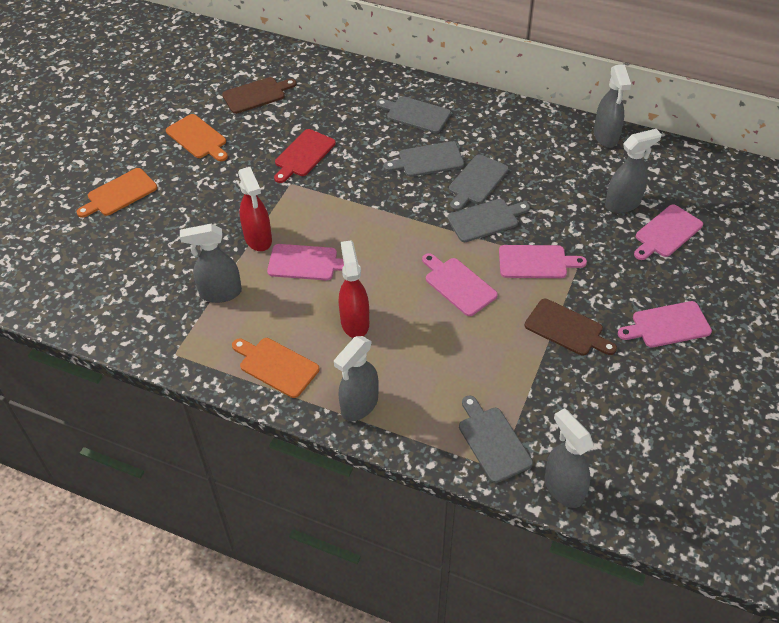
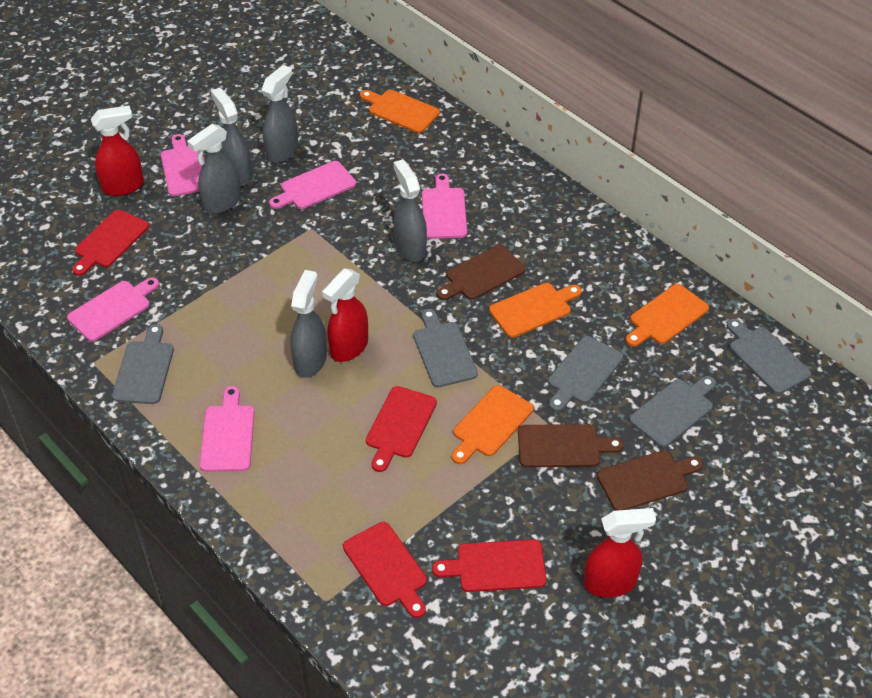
brown cutting board: 2 -> 3
orange cutting board: 3 -> 4
red cutting board: 1 -> 4
red spray bottle: 2 -> 3

